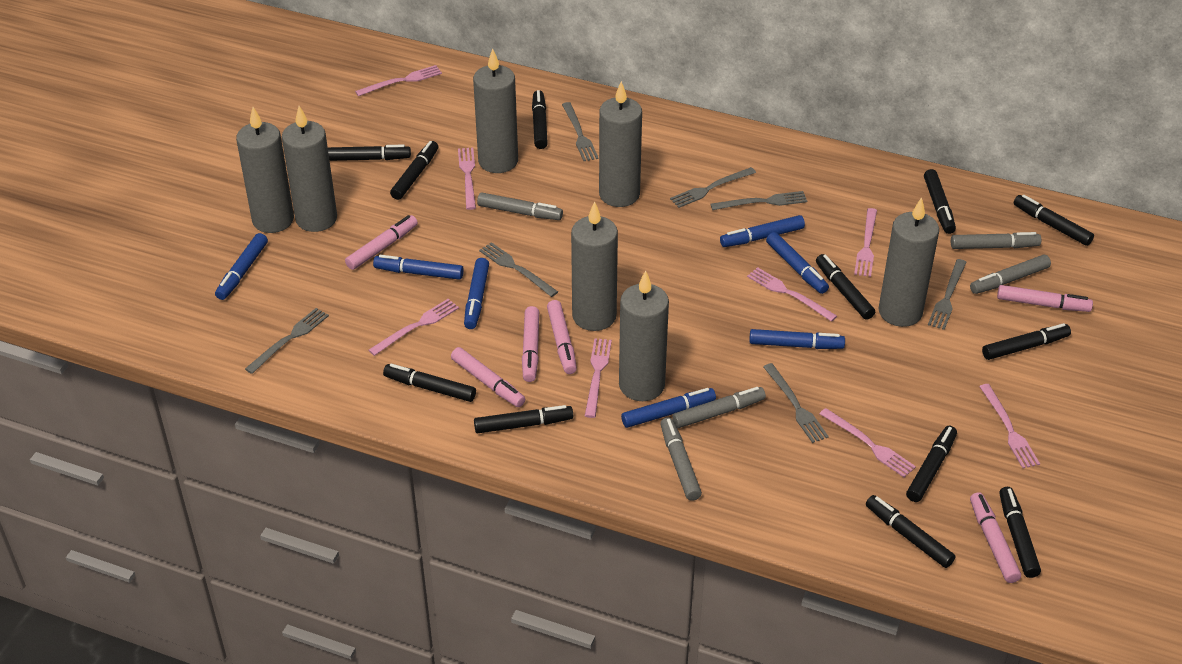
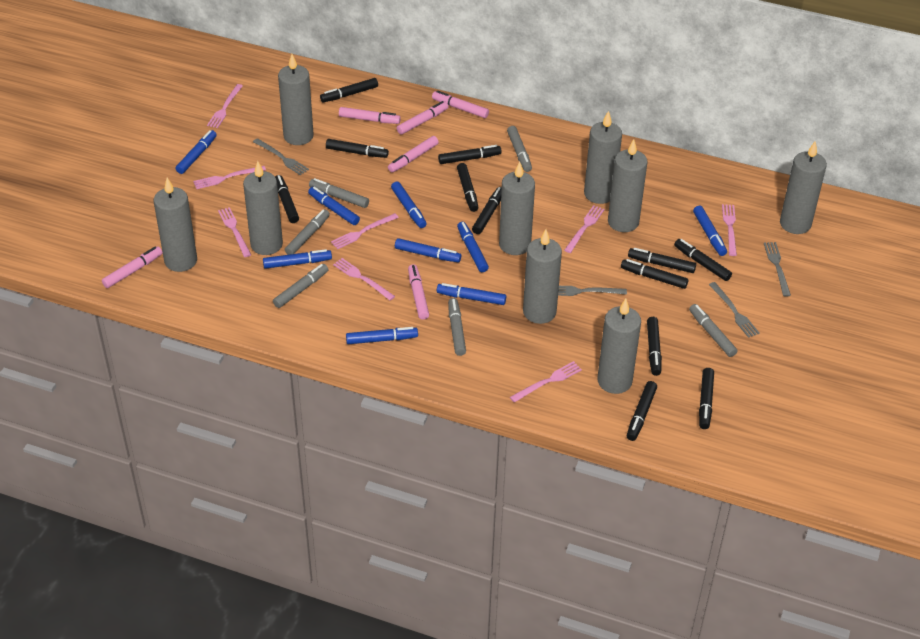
blue marker: 7 -> 9
grey candle: 7 -> 9
grey fork: 7 -> 4
grey marker: 5 -> 6

